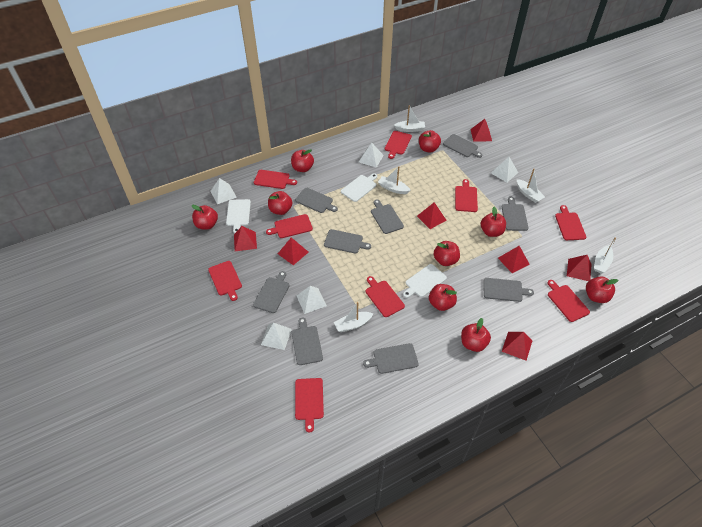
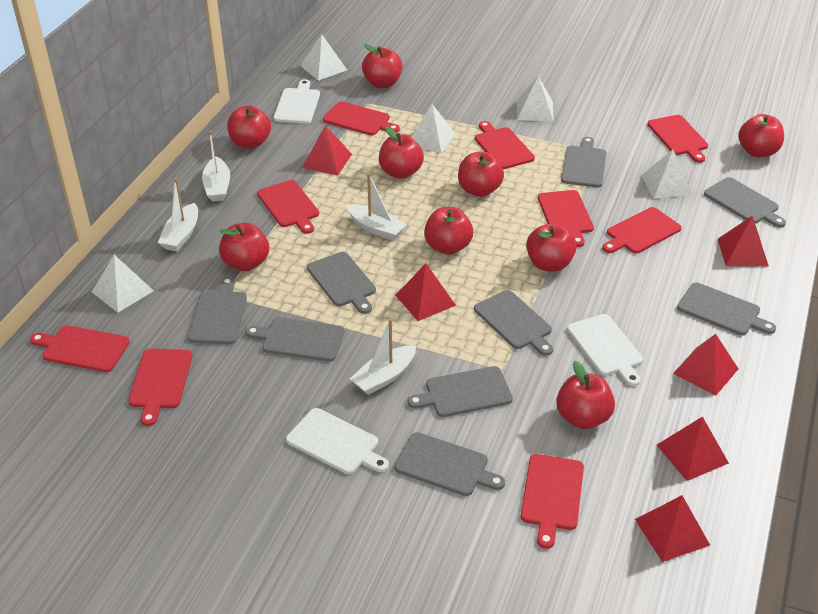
red pyramid: 7 -> 6
white boat: 5 -> 4

